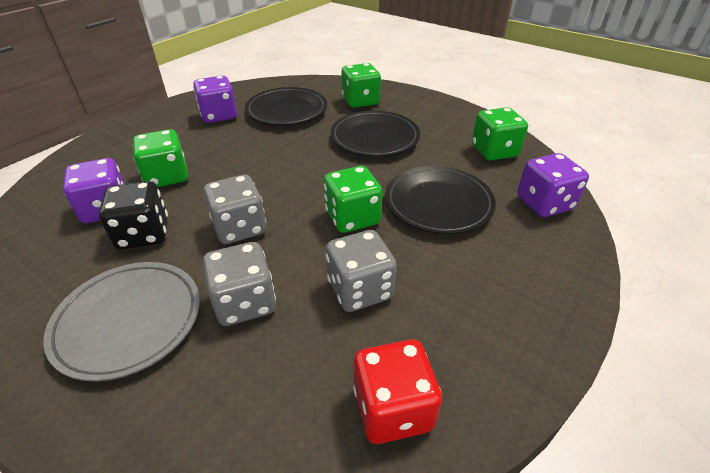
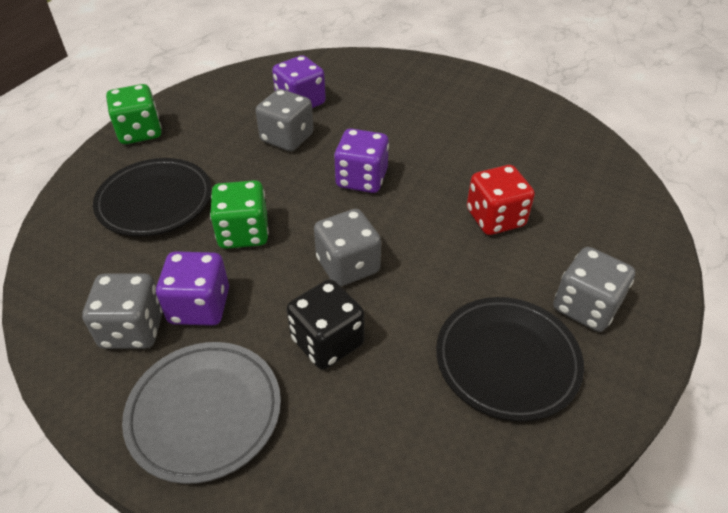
black plate: 3 -> 2
green dice: 4 -> 2
grey dice: 3 -> 4

